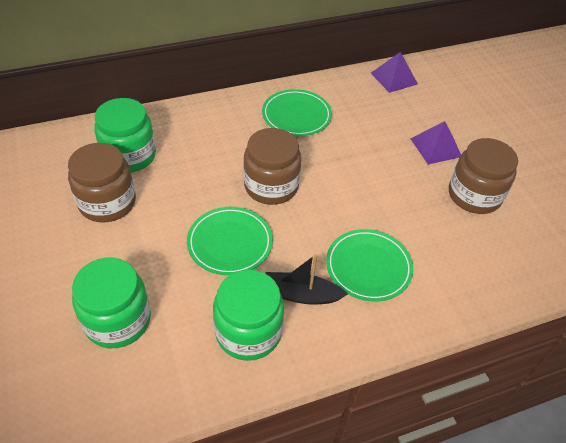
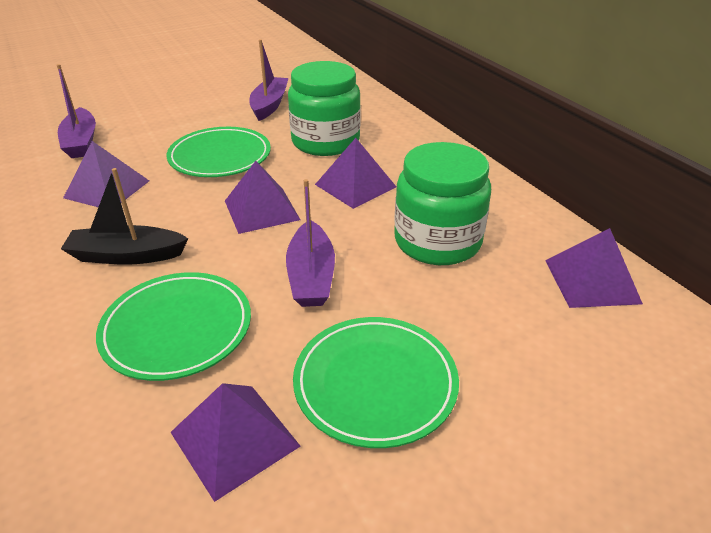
brown jar: 3 -> 0
green jar: 3 -> 2
purple boat: 0 -> 3
purple pyramid: 2 -> 5

